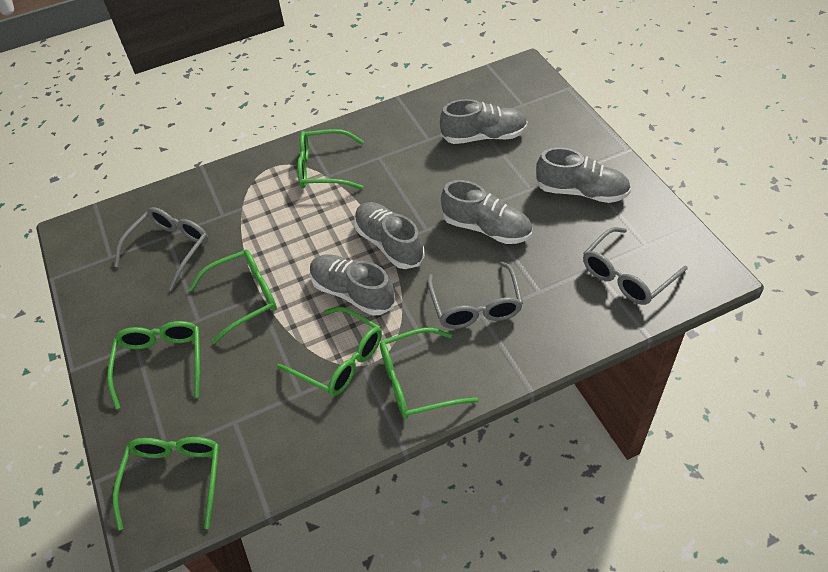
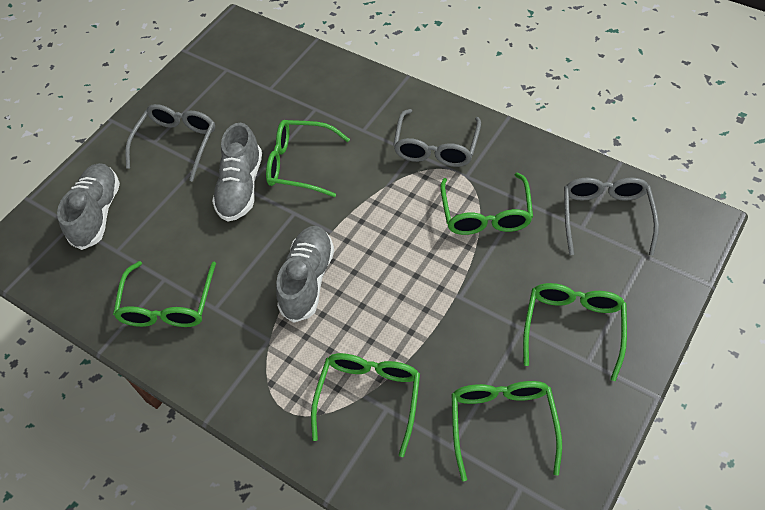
grey shoe: 5 -> 3

